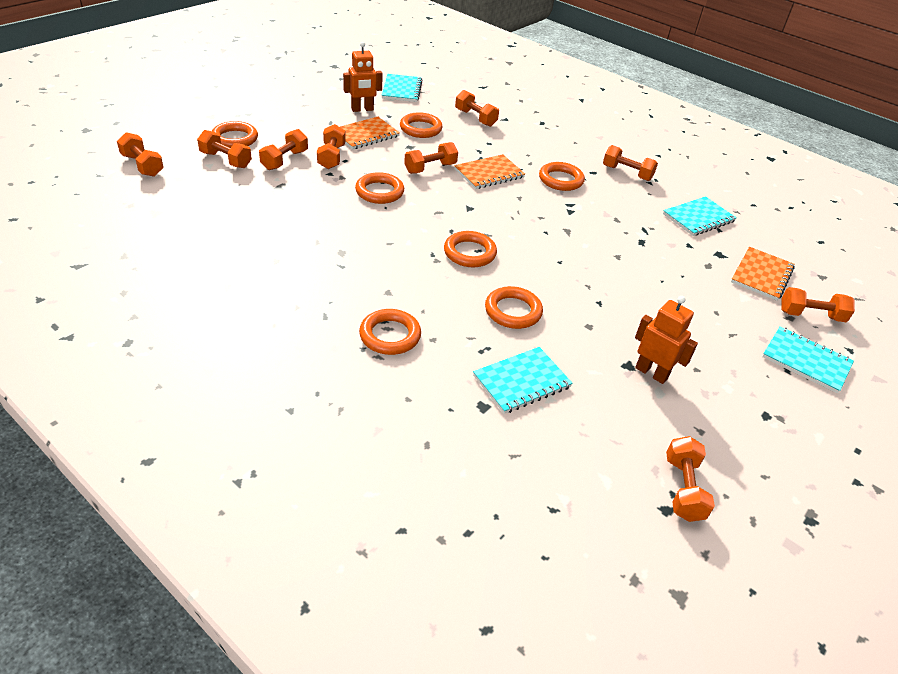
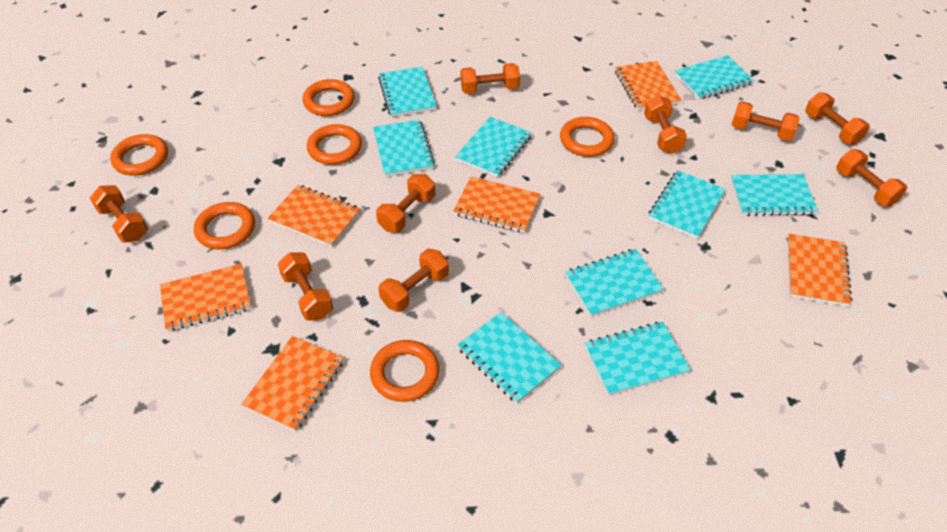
orange notebook: 3 -> 6
orange ring: 7 -> 6
orange robot: 2 -> 0
turquoise notebook: 4 -> 9

